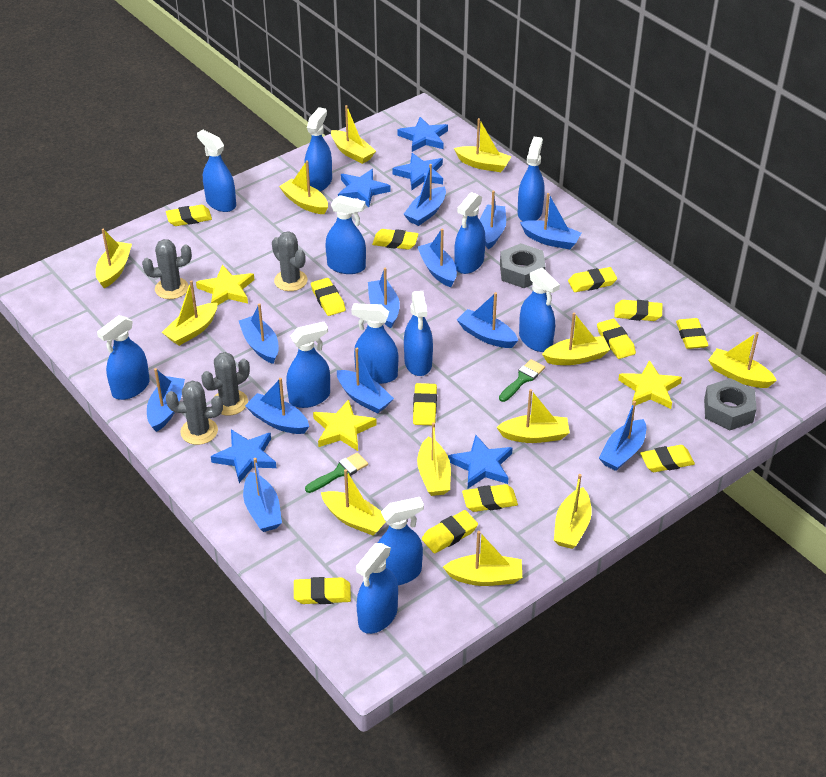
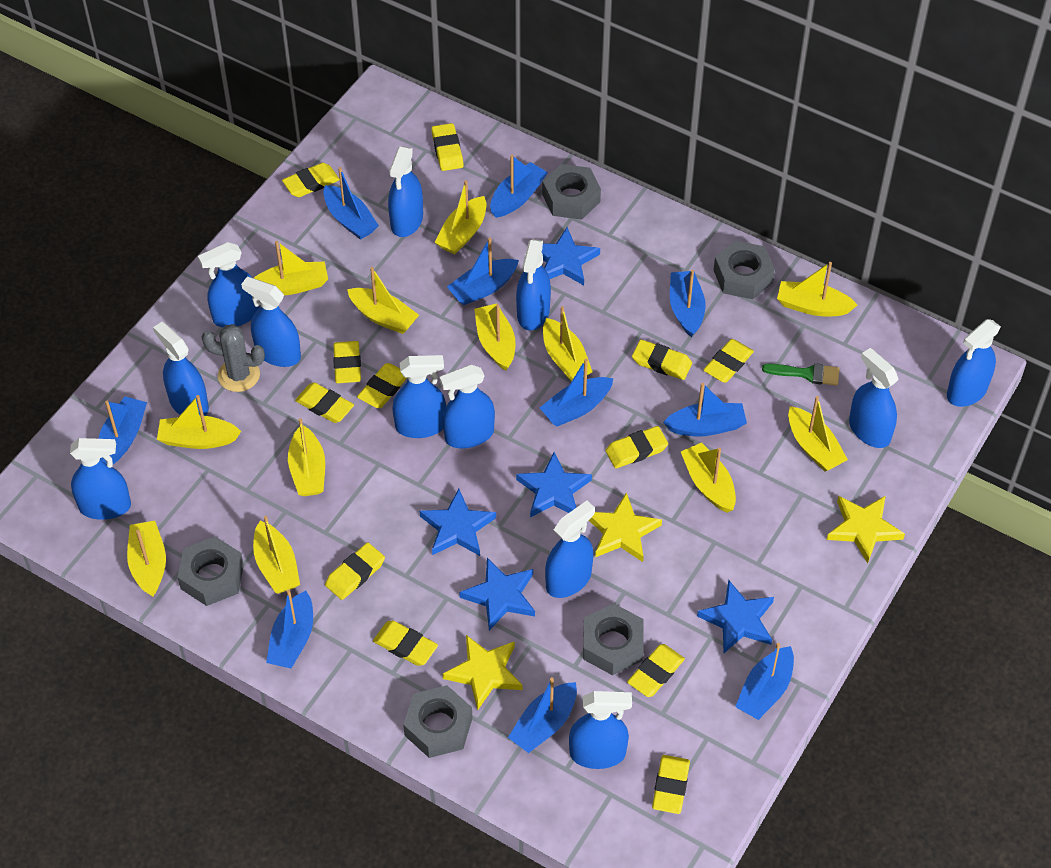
blue boat: 12 -> 10
green brush: 2 -> 1
grey cactus: 4 -> 1
grey nut: 2 -> 5

